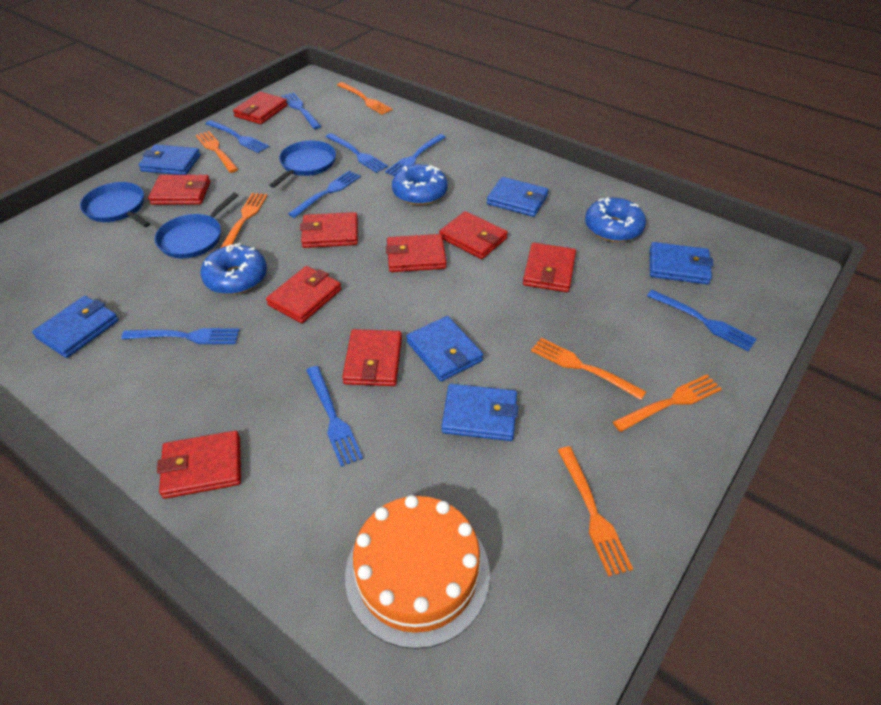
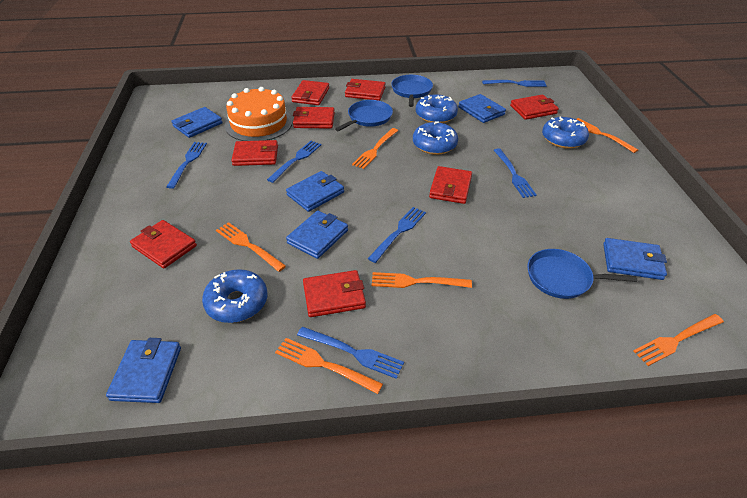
blue donut: 3 -> 4
blue fork: 8 -> 6
red wallet: 9 -> 8

